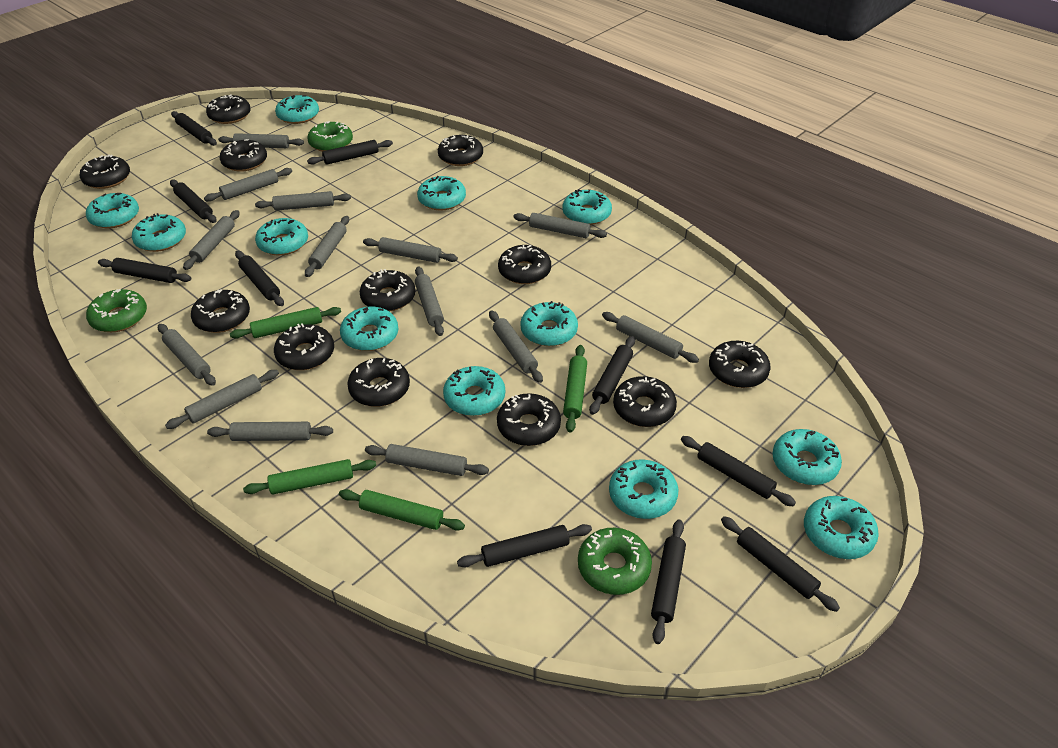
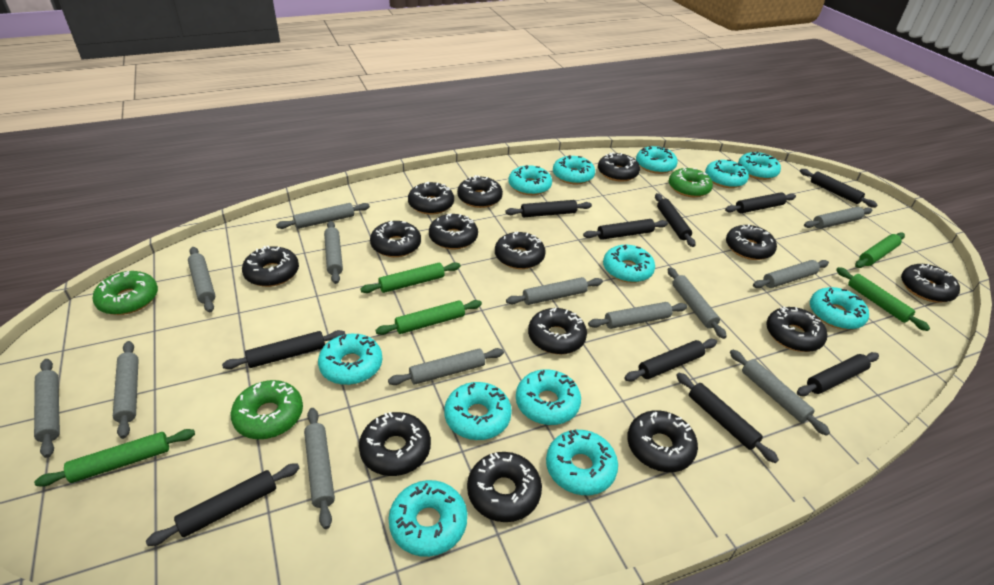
black donut: 12 -> 14
green rolling pin: 4 -> 5
grey rolling pin: 14 -> 13

